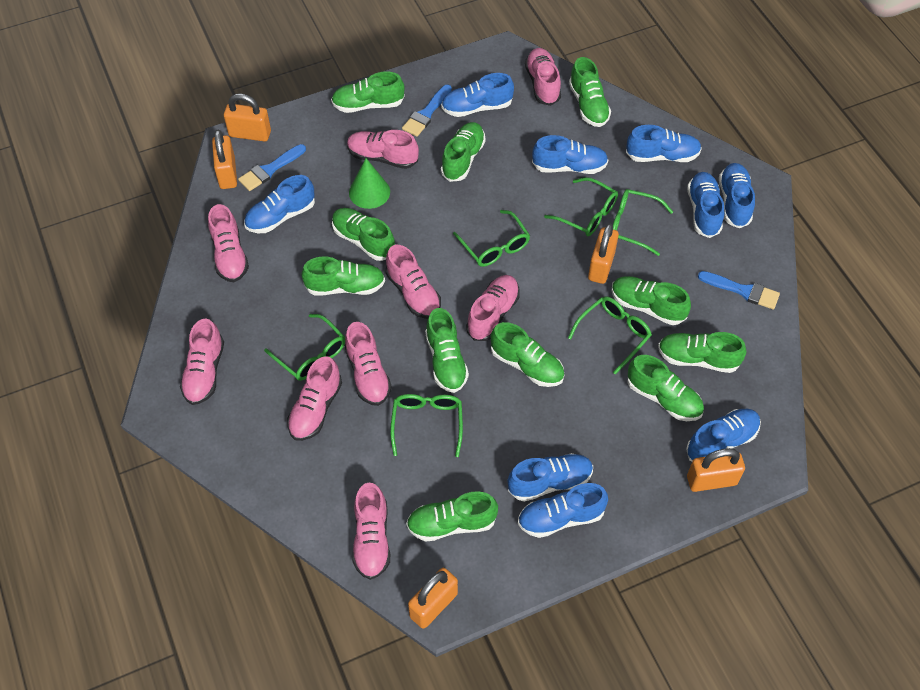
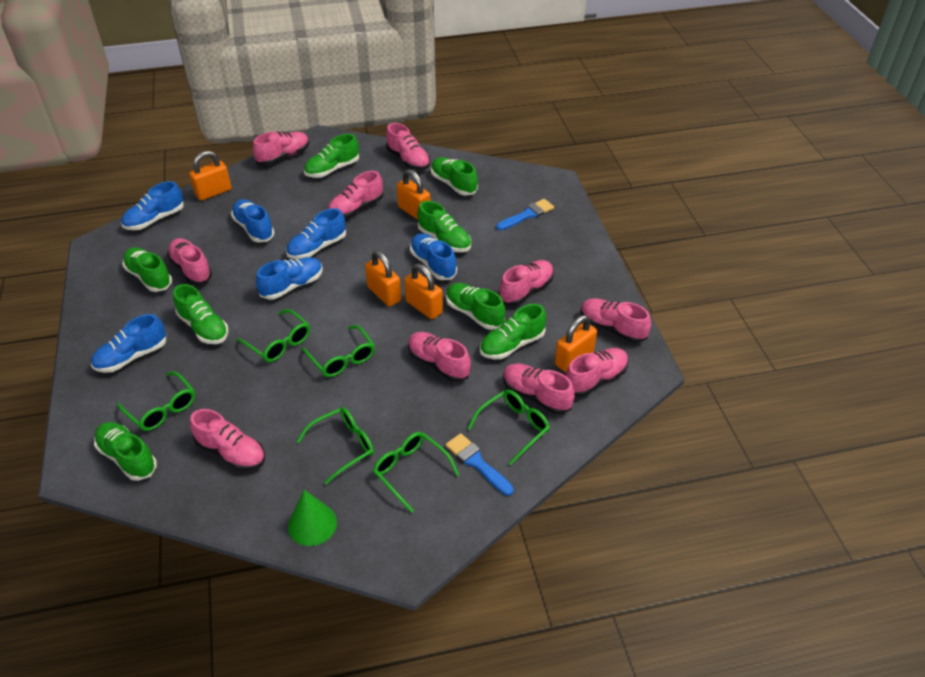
blue brush: 3 -> 2
blue shoe: 9 -> 6
green shoe: 11 -> 8
pink shoe: 9 -> 10

